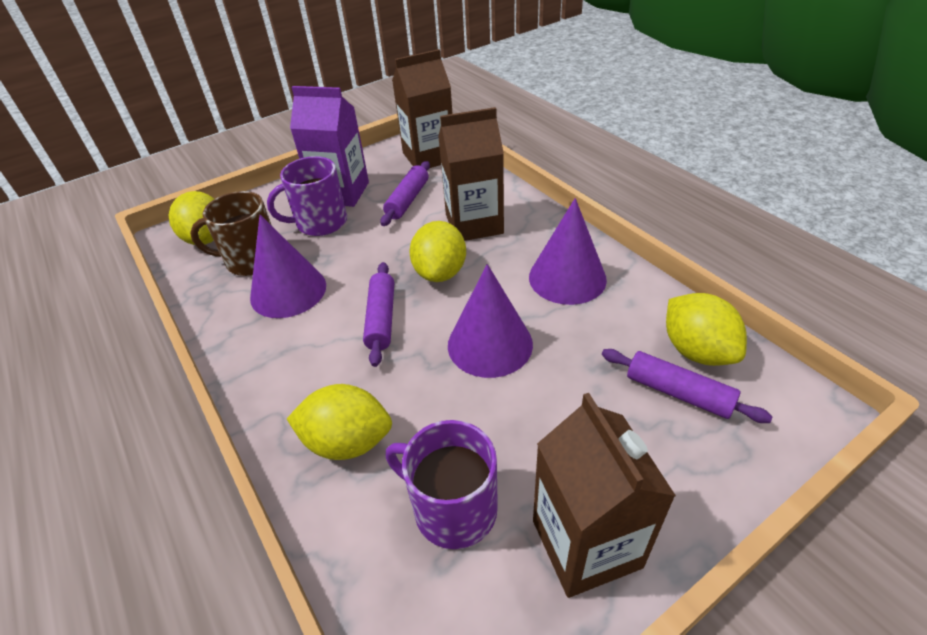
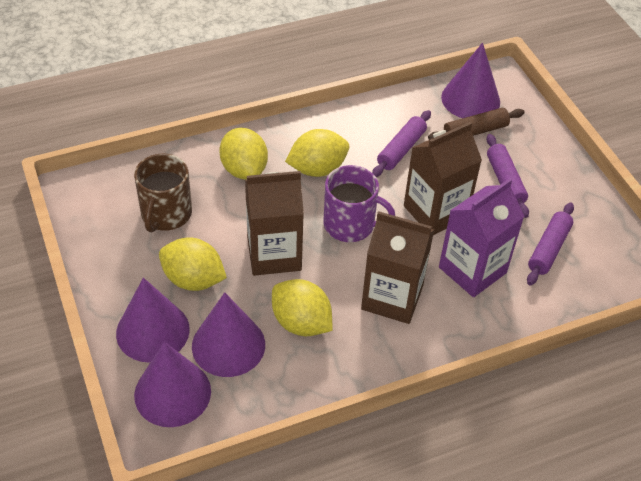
brown rolling pin: 0 -> 1
purple cone: 3 -> 4
purple mug: 2 -> 1

